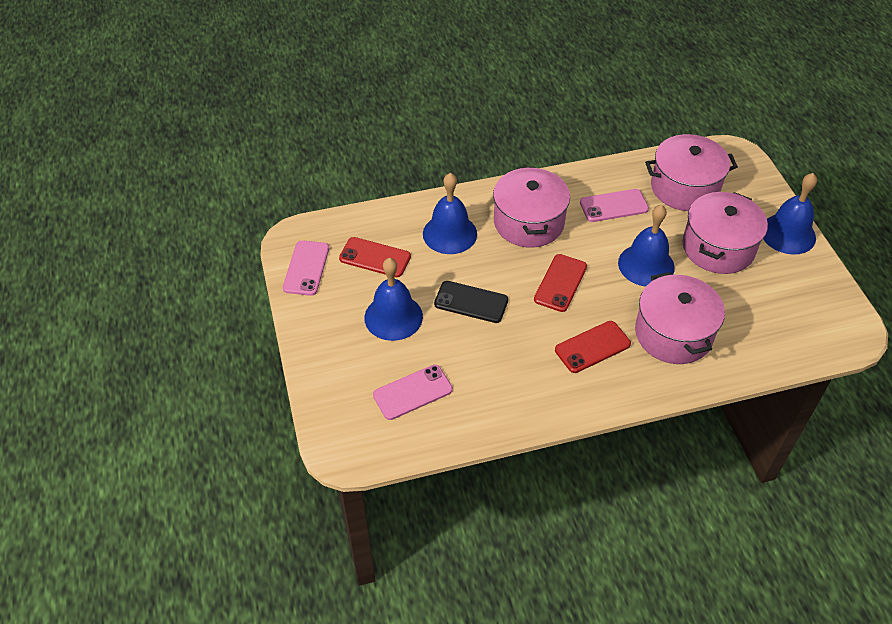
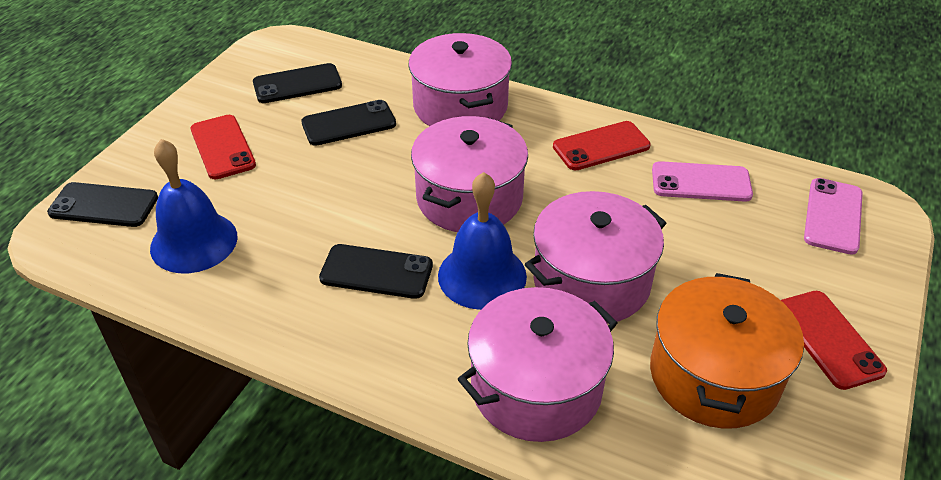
black phone: 1 -> 4
blue bell: 4 -> 2
orange pot: 0 -> 1
pink phone: 3 -> 2

